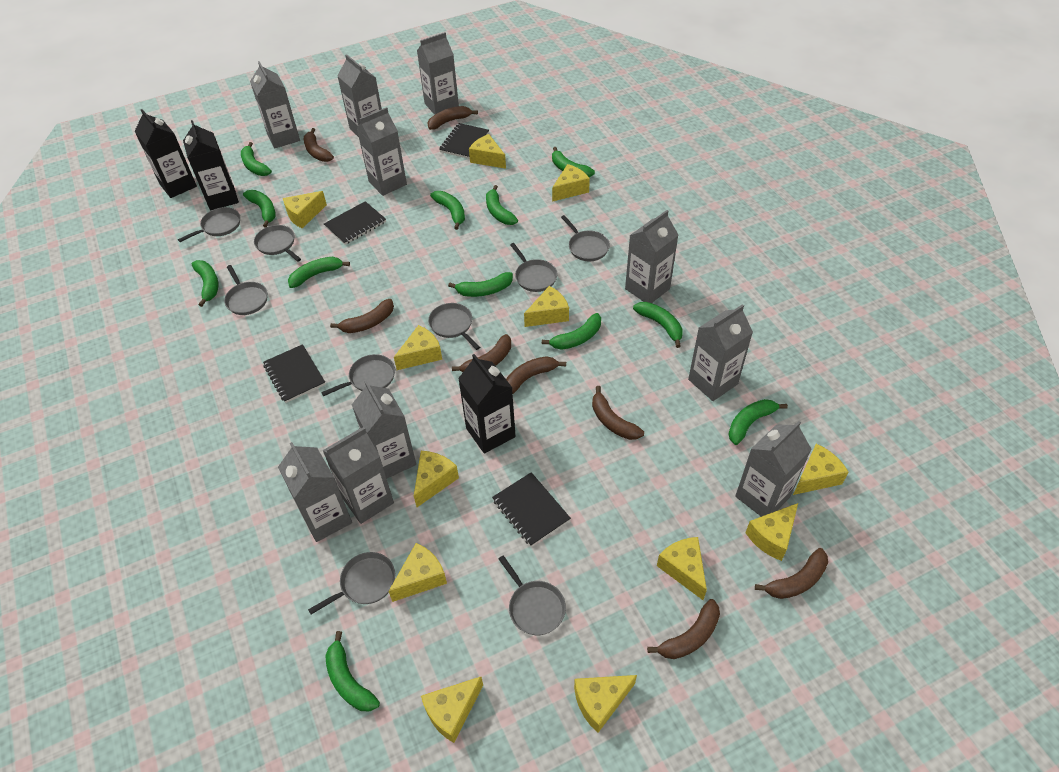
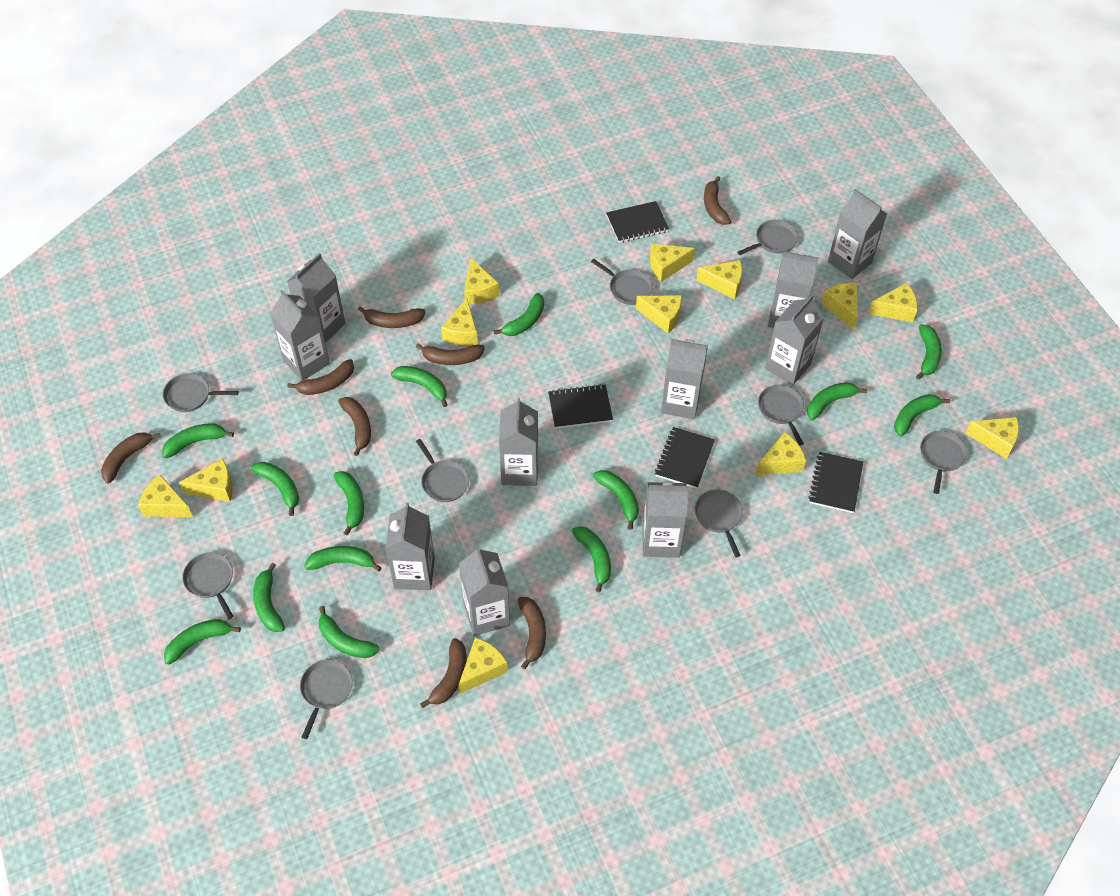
black carton: 3 -> 0
green banana: 12 -> 14

